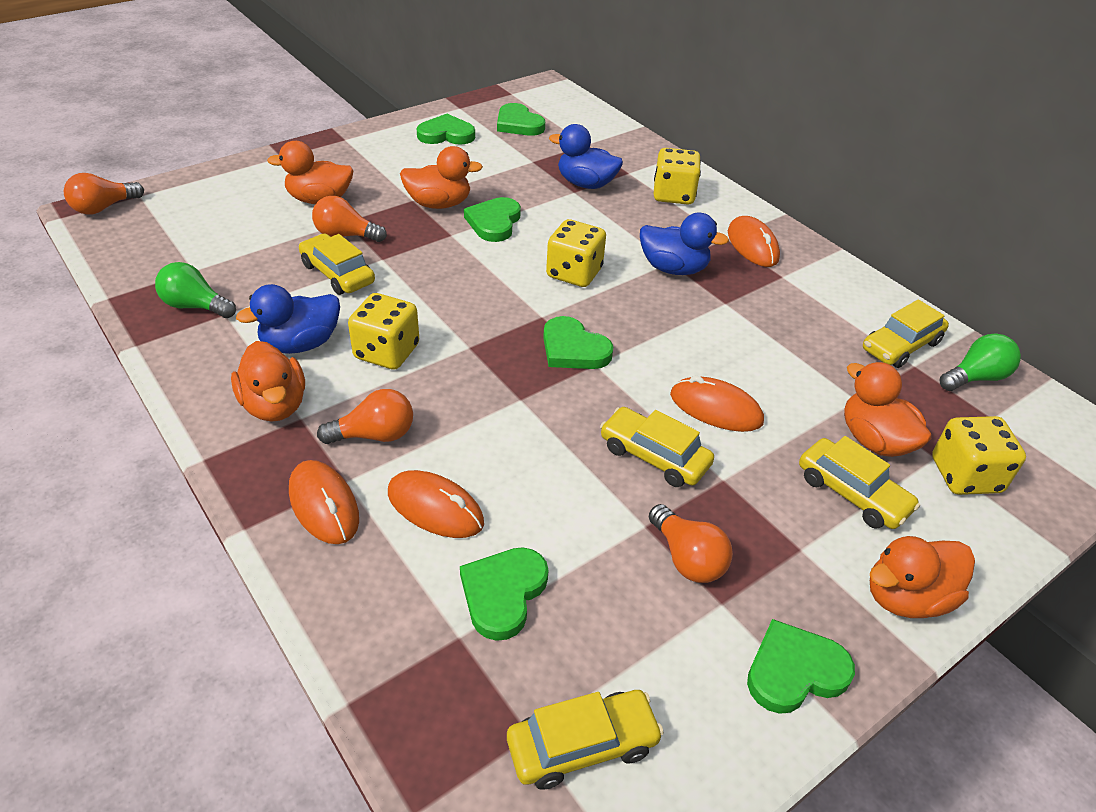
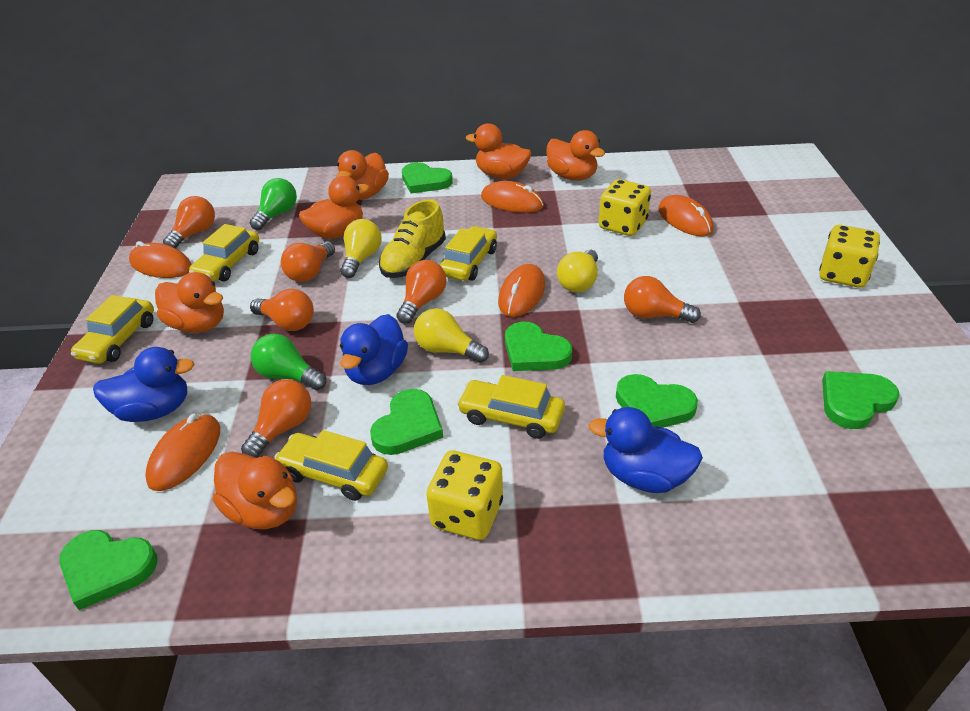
orange duck: 5 -> 6
orange light bulb: 4 -> 6
orange mouse: 4 -> 5
yellow dice: 4 -> 3
yellow light bulb: 0 -> 3
yellow shoe: 0 -> 1

